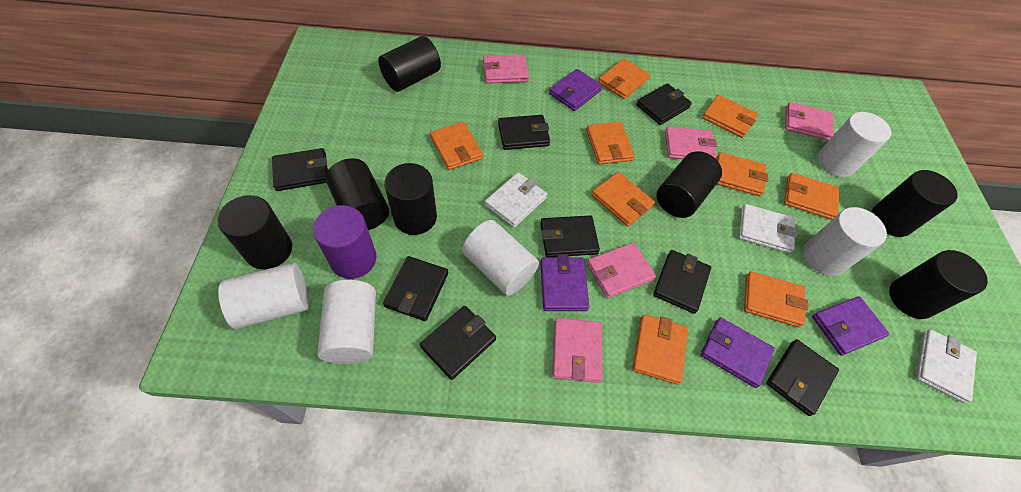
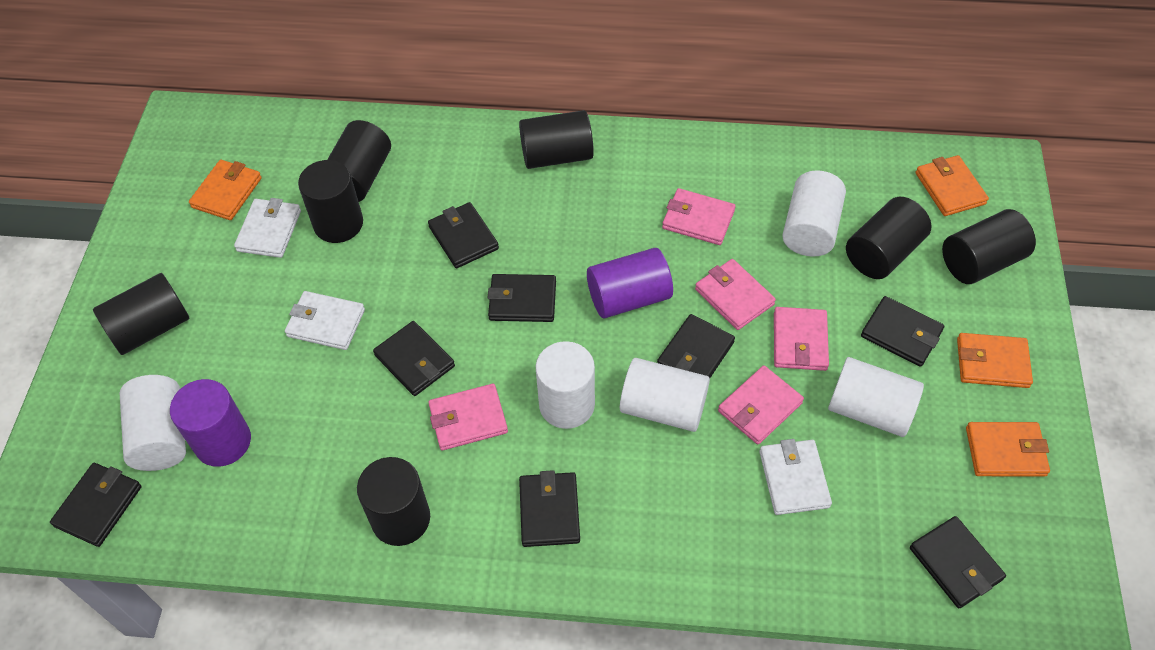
orange wallet: 9 -> 4
purple cylinder: 1 -> 2
purple wallet: 4 -> 0

